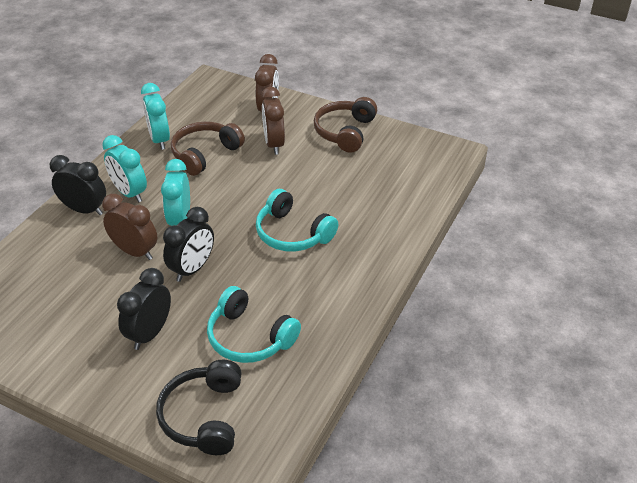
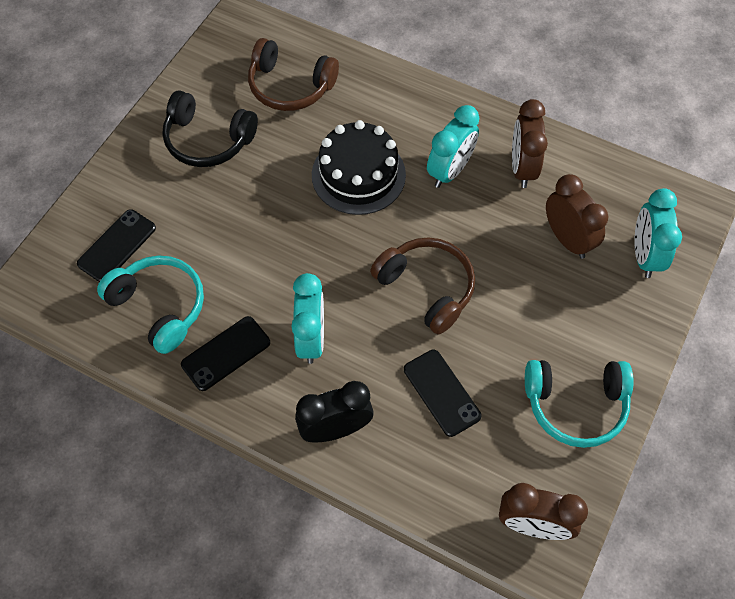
black cake: 0 -> 1
black clock: 3 -> 1
black phone: 0 -> 3

